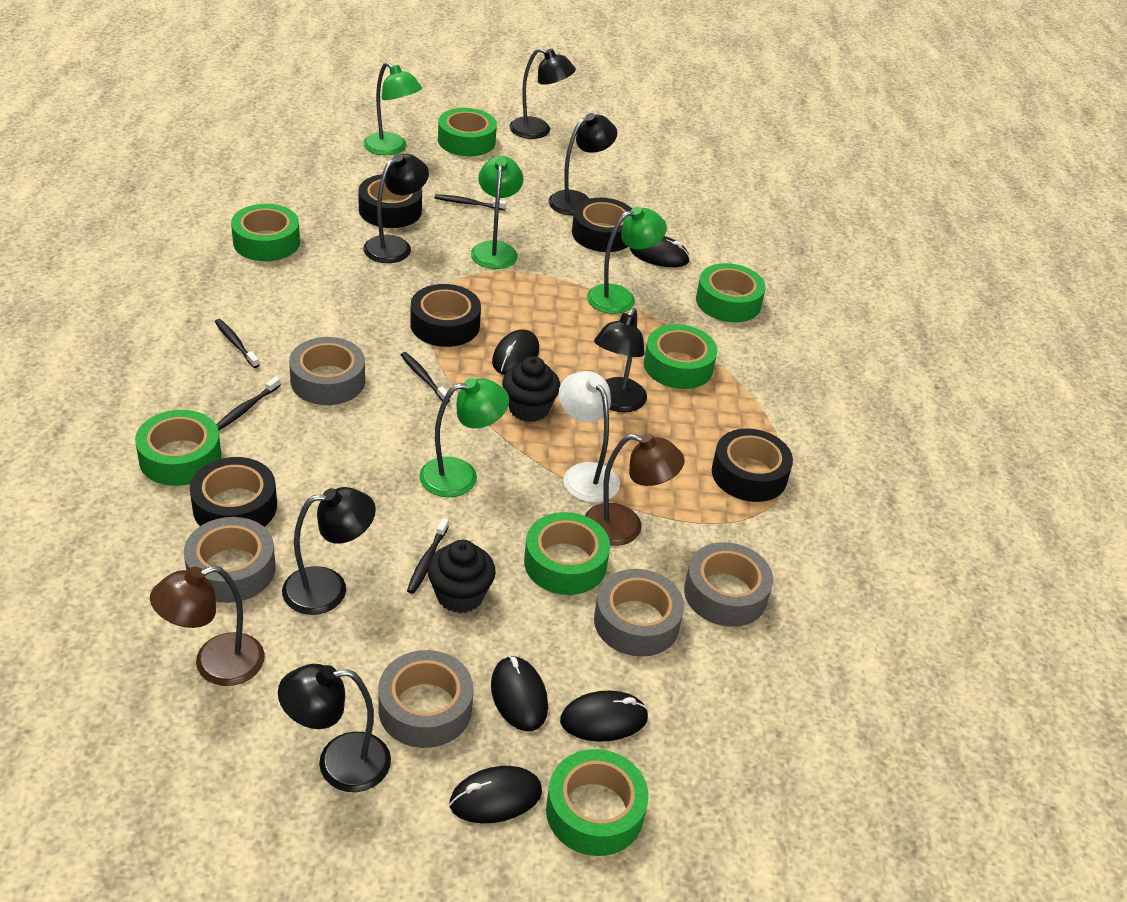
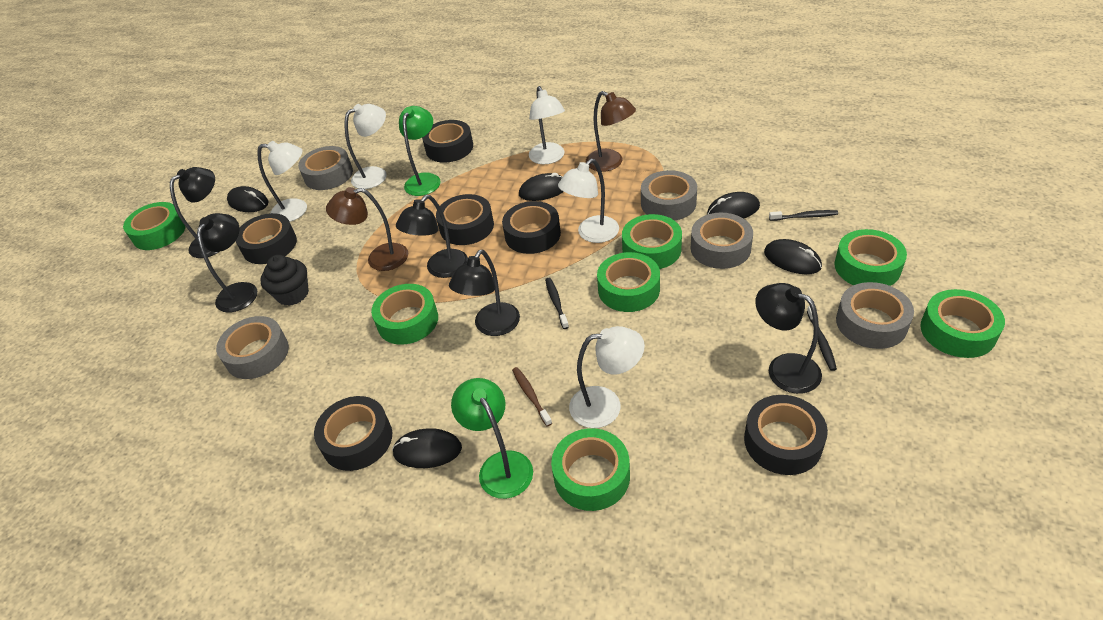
black cupcake: 2 -> 1
black lamp: 6 -> 5
black tape: 5 -> 6
black toothbrush: 5 -> 3
brown toothbrush: 0 -> 1
green lamp: 4 -> 2
white lamp: 1 -> 5

